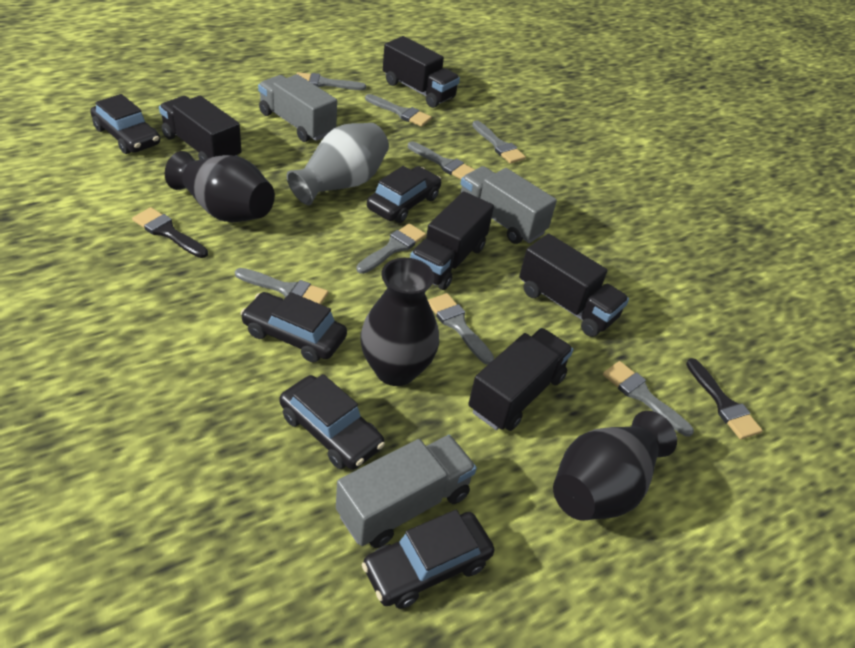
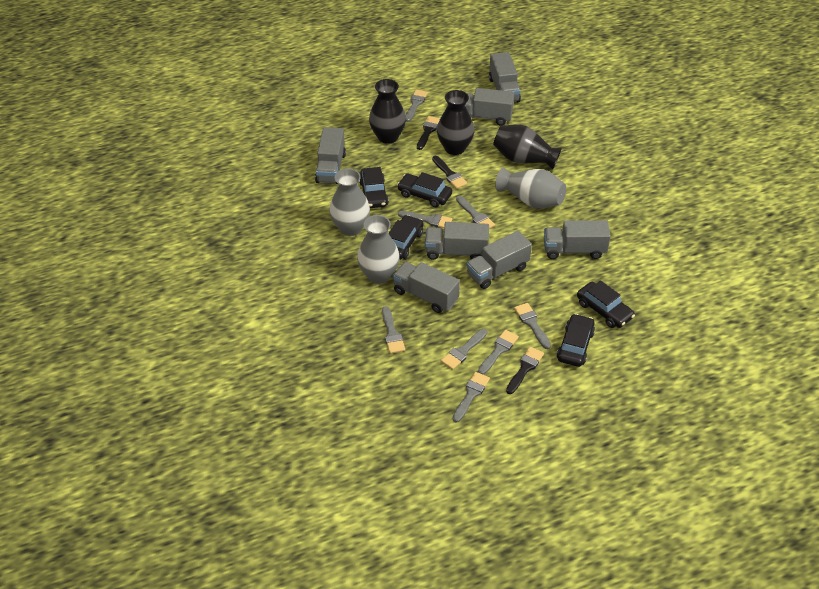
black brush: 2 -> 3
black truck: 5 -> 0
grey truck: 3 -> 7
grey vase: 1 -> 3

